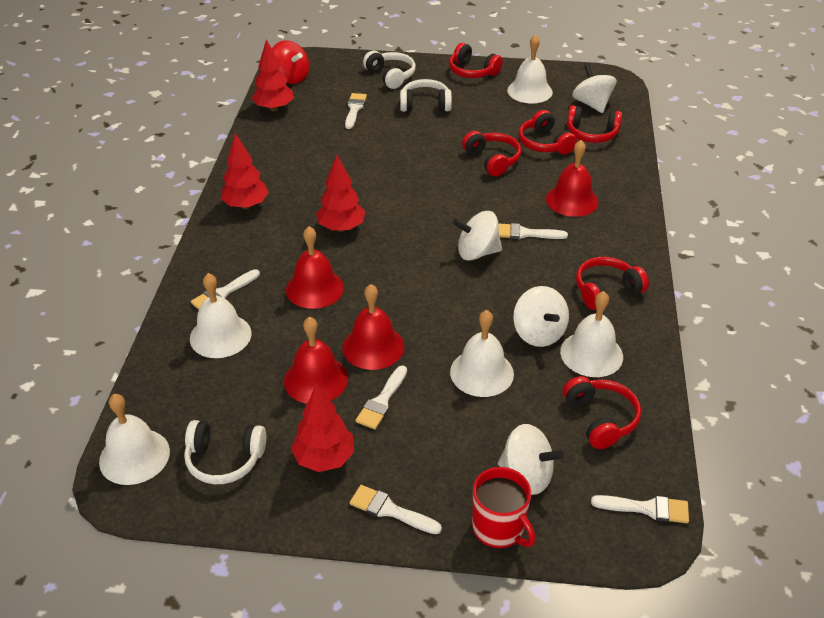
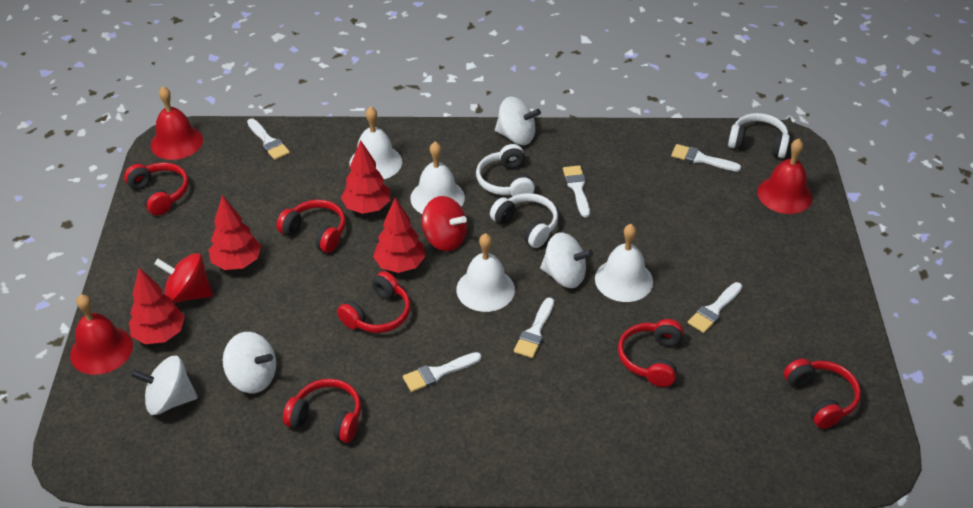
red bell: 4 -> 3
red mug: 1 -> 0
red spinning top: 1 -> 2
white bell: 5 -> 4

